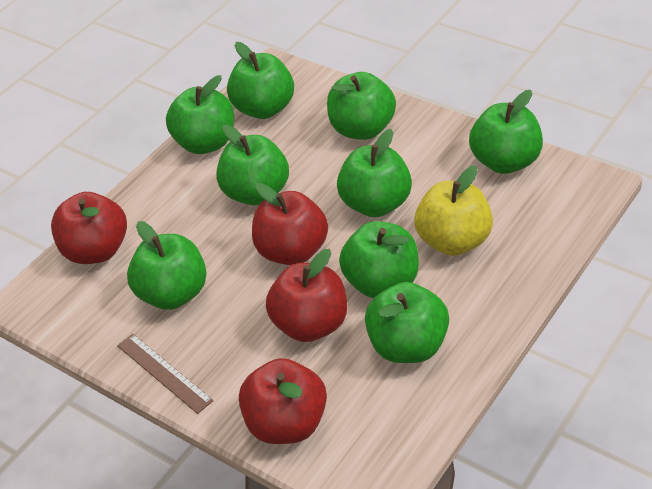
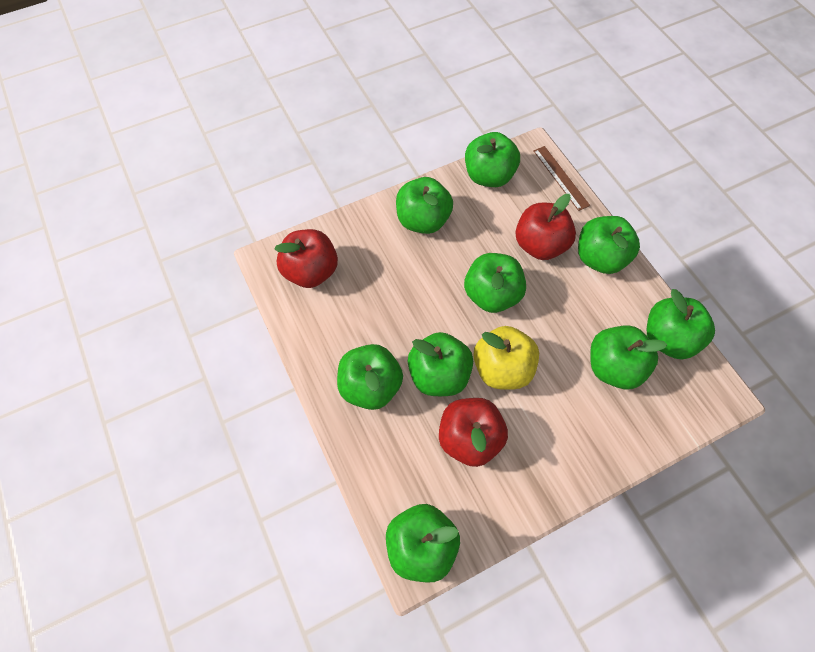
red apple: 4 -> 3

